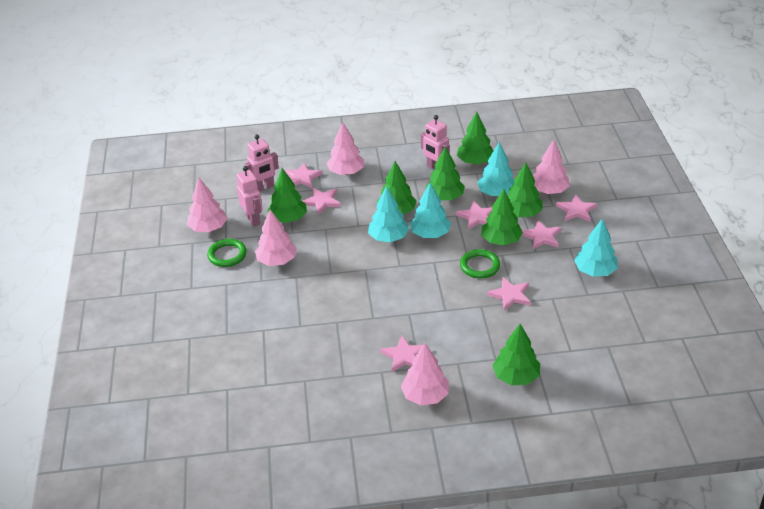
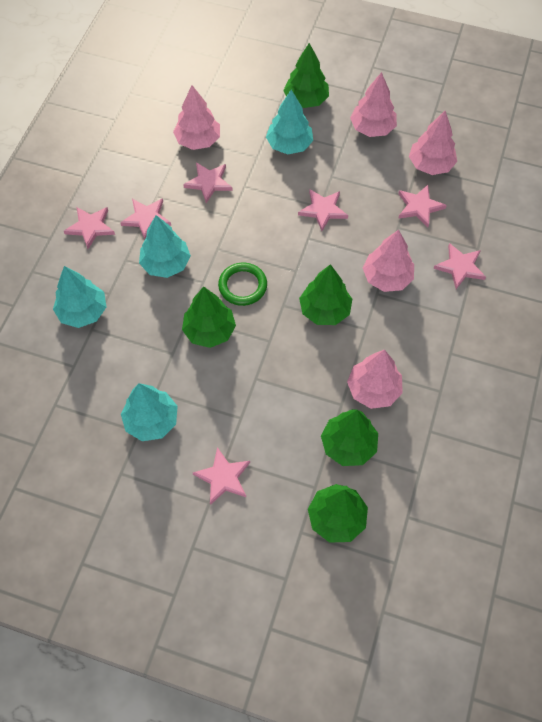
green ring: 2 -> 1
green tree: 7 -> 5
pink robot: 3 -> 0

